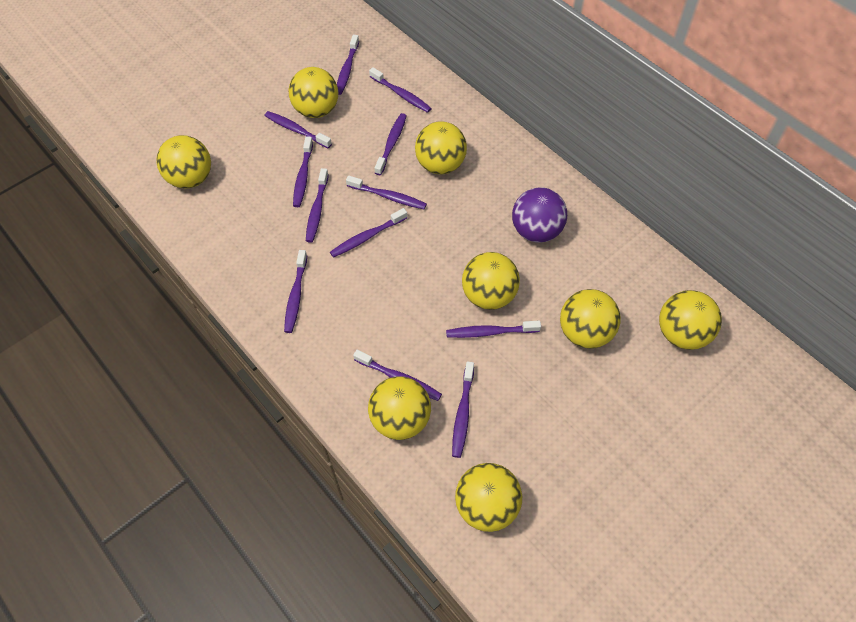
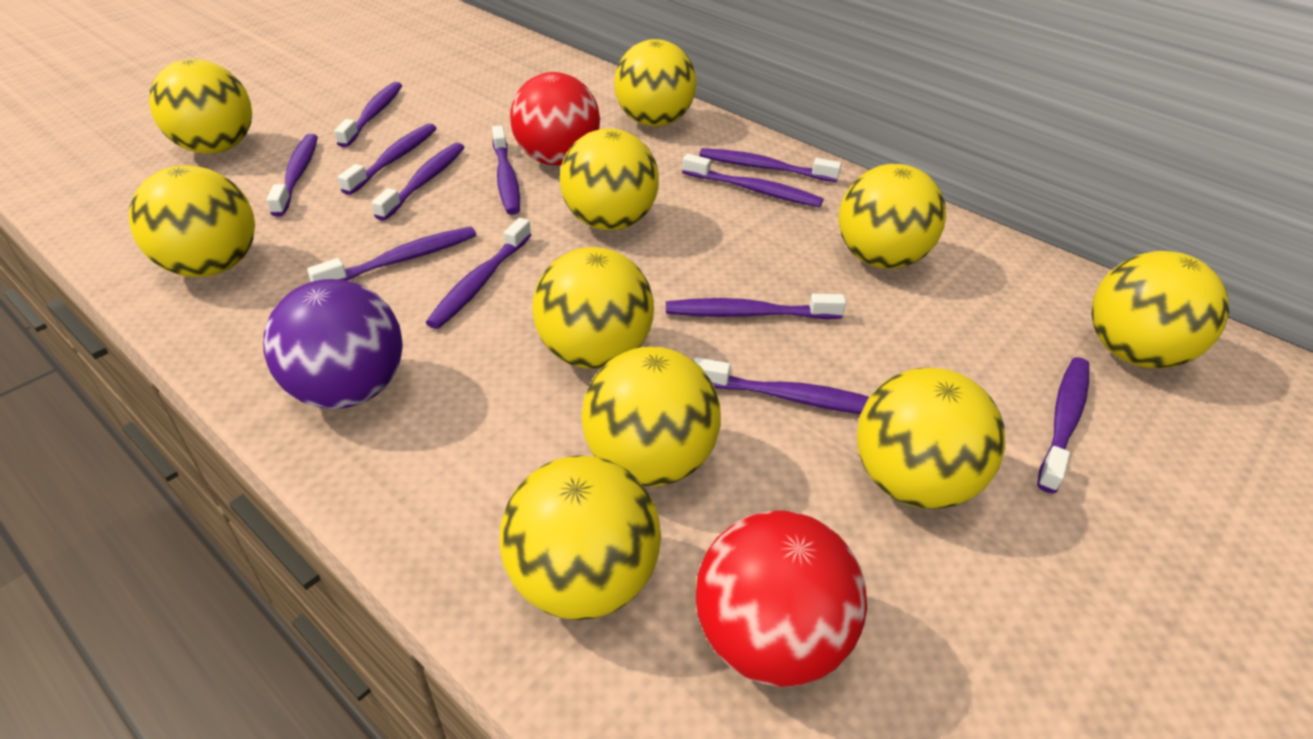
red ball: 0 -> 2
yellow ball: 8 -> 10

